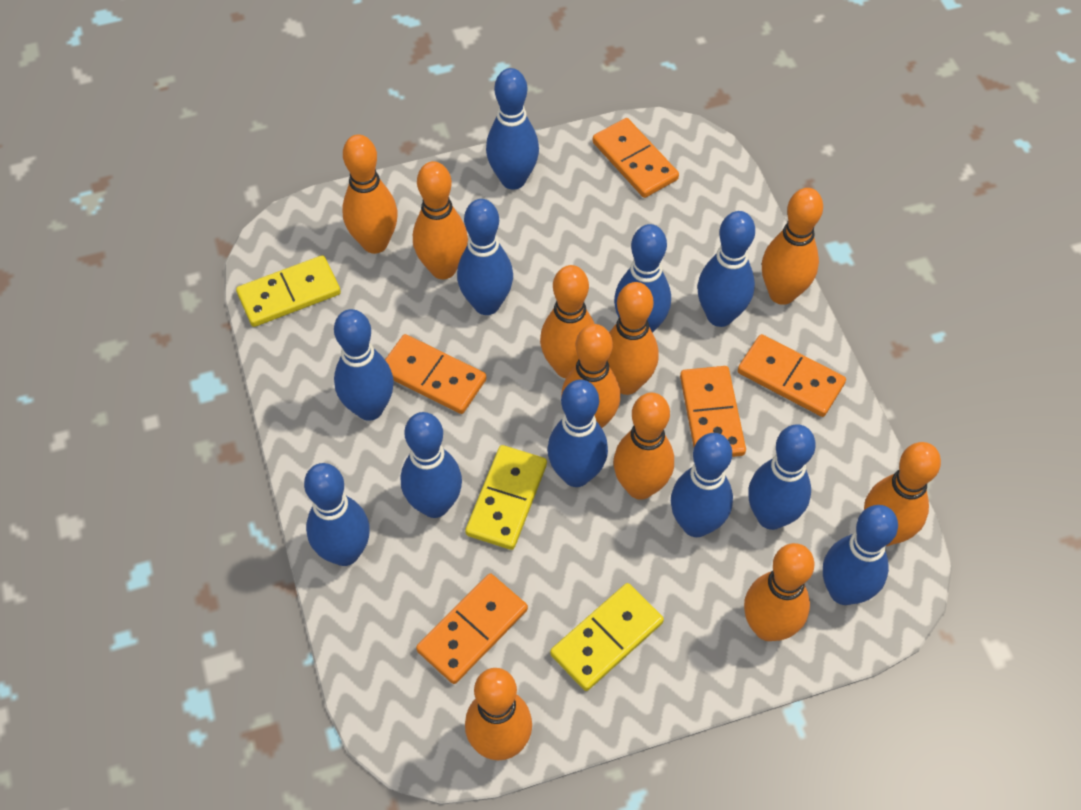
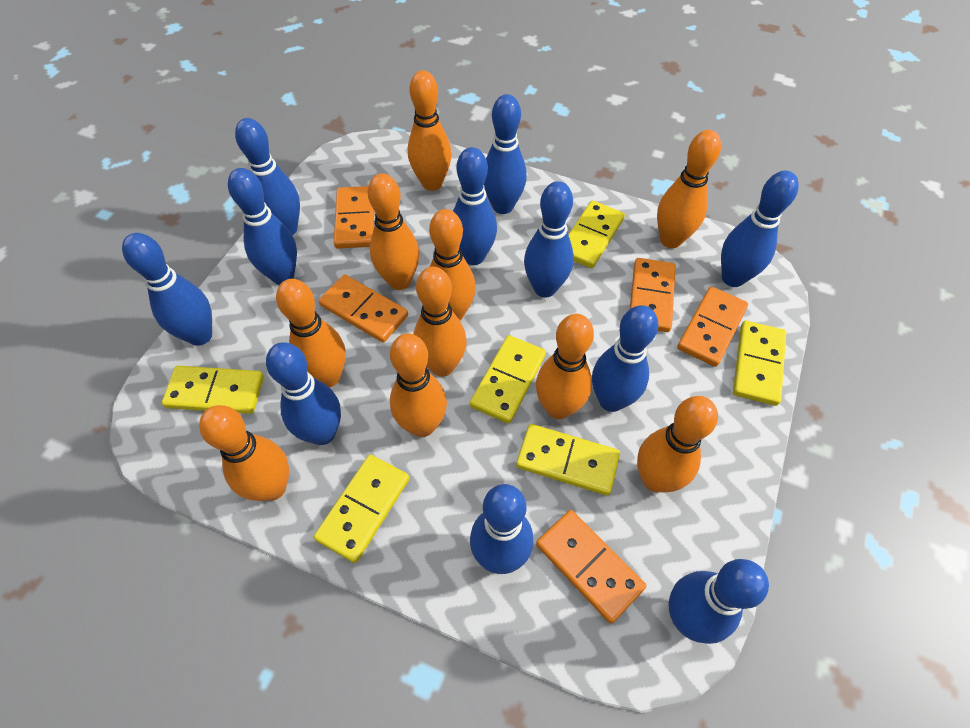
yellow domino: 3 -> 6

